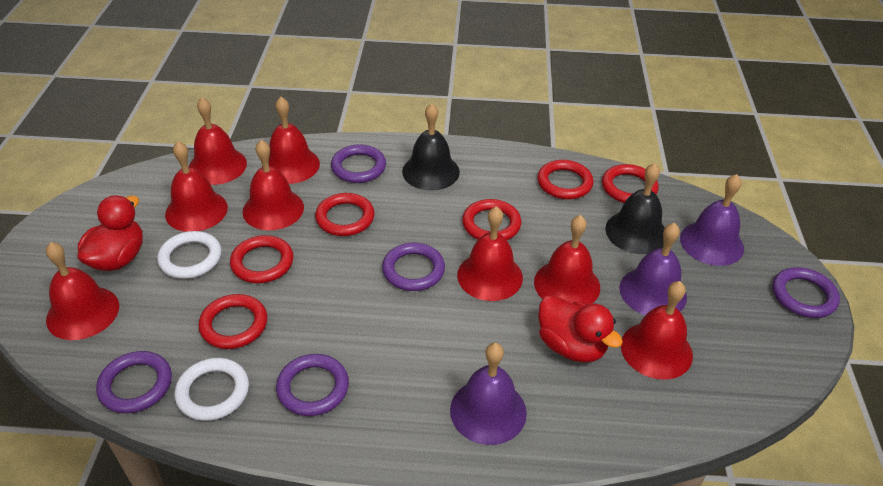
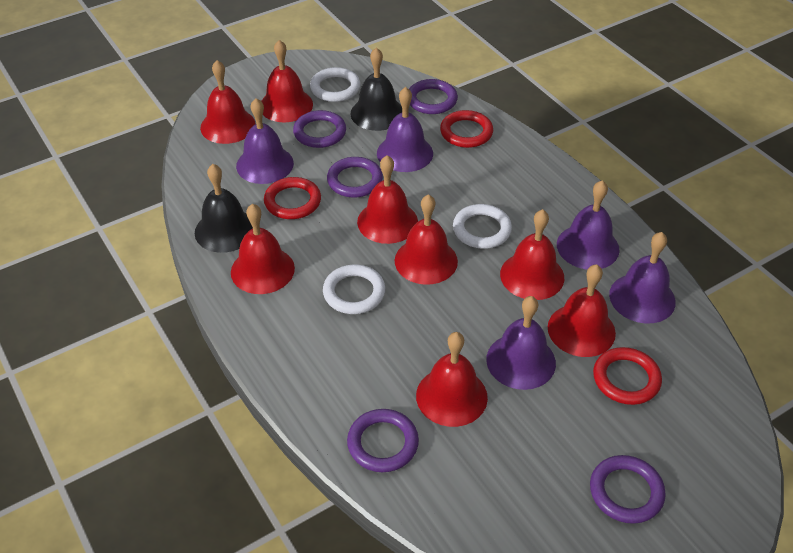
purple bell: 3 -> 5
red duck: 2 -> 0
red ring: 6 -> 3
white ring: 2 -> 3

